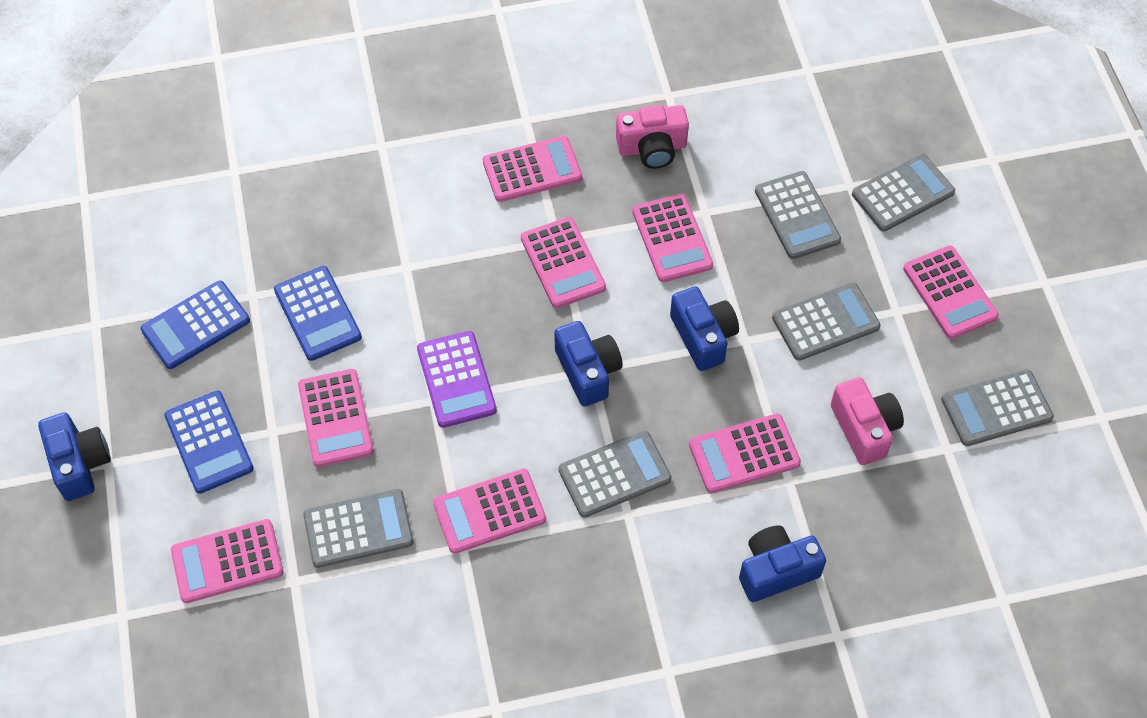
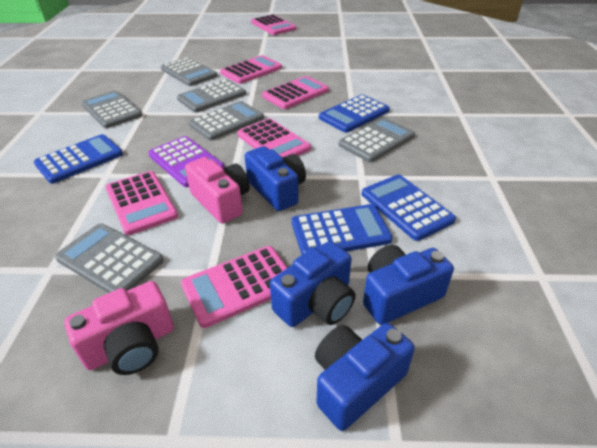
blue calculator: 3 -> 4
pink calculator: 8 -> 6

